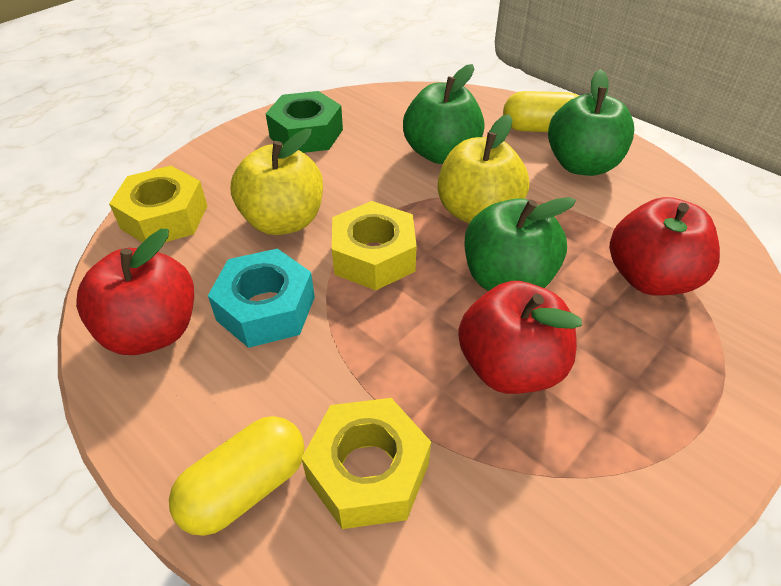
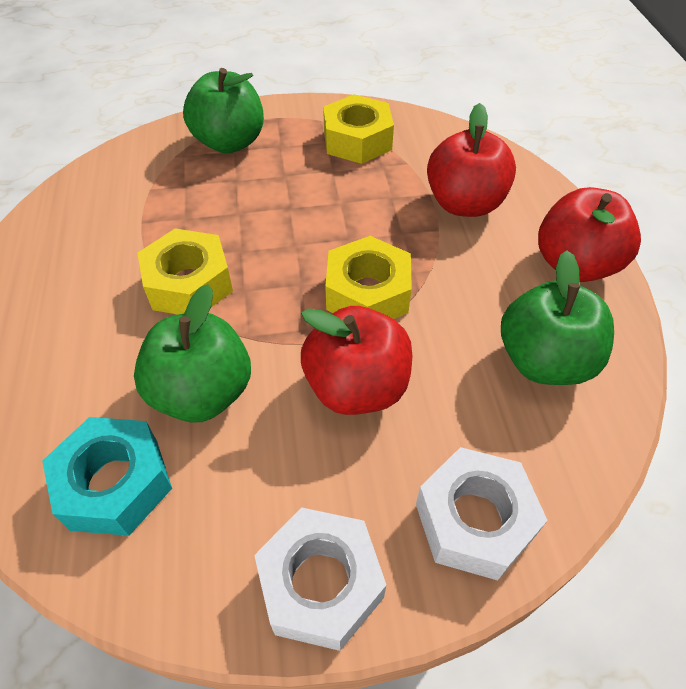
green nut: 1 -> 0
white nut: 0 -> 2
yellow apple: 2 -> 0
yellow capsule: 2 -> 0

